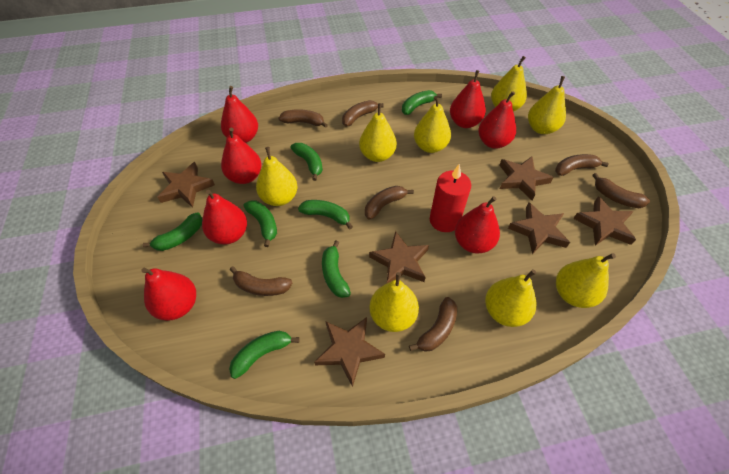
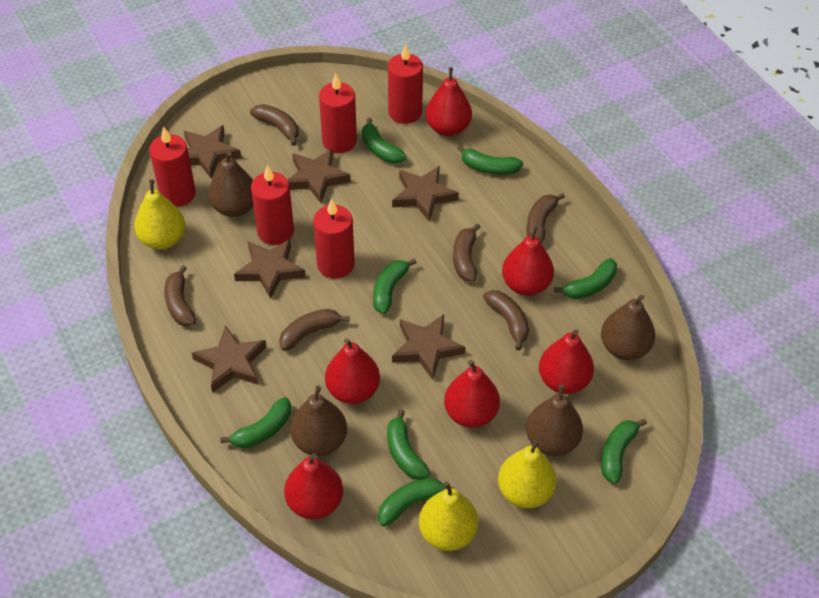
brown banana: 7 -> 6
brown pear: 0 -> 4
green banana: 7 -> 8
red candle: 1 -> 5
red pear: 7 -> 6
yellow pear: 8 -> 3

